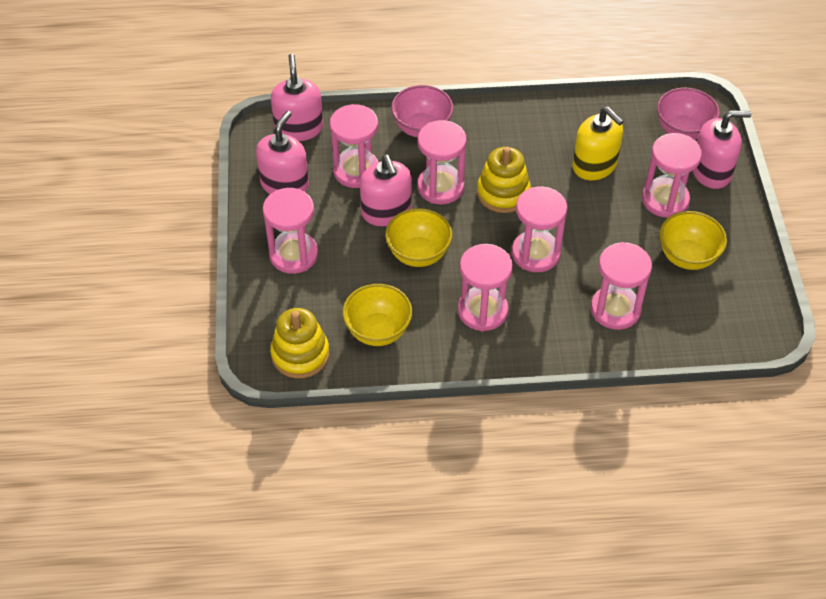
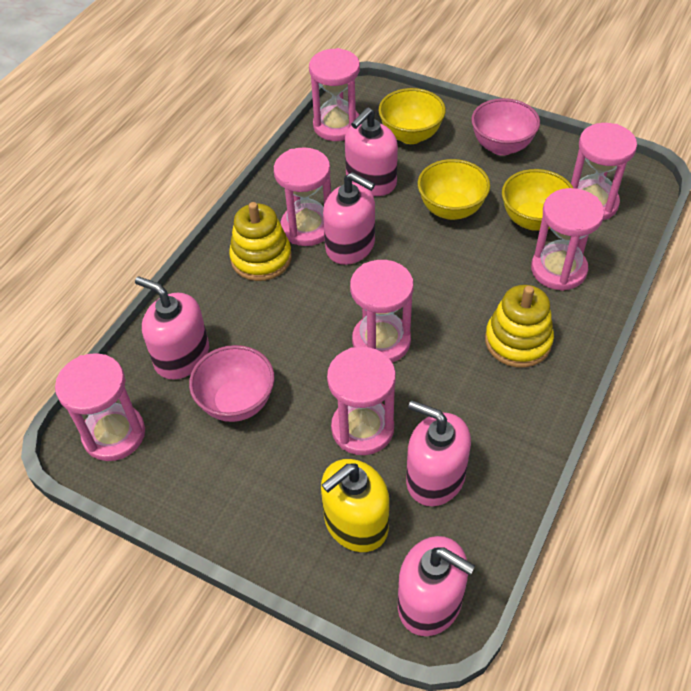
pink soap dispenser: 4 -> 5

